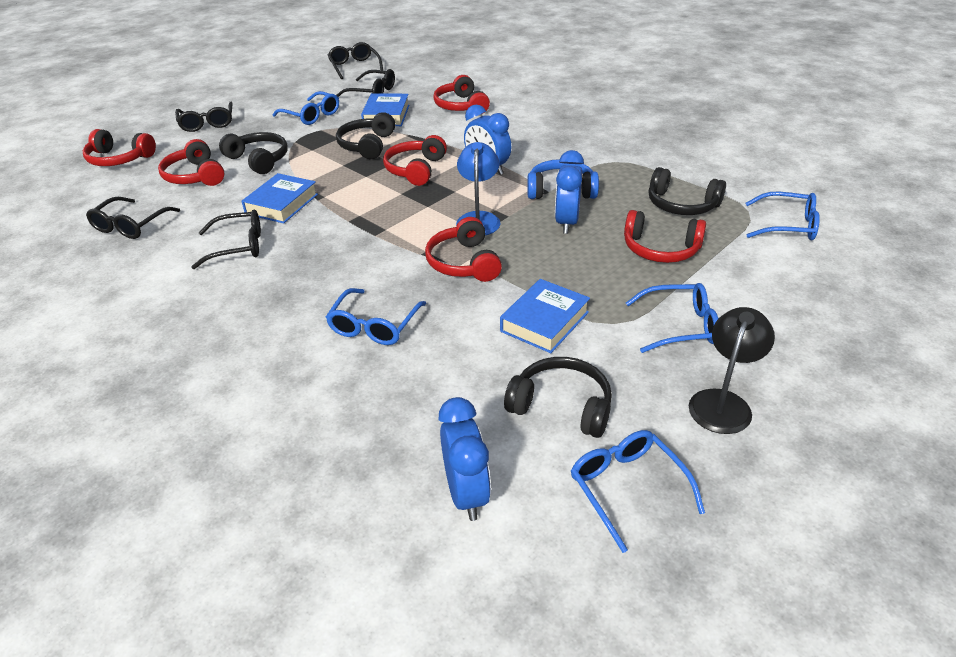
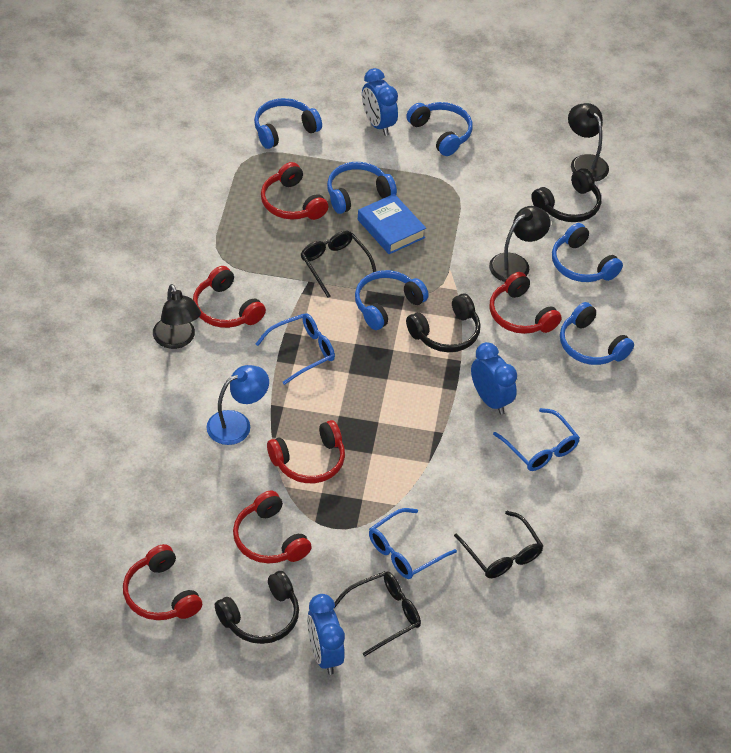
black glasses: 5 -> 3
black headphones: 4 -> 3
black lamp: 1 -> 3
blue book: 3 -> 1
blue glasses: 5 -> 3
blue headphones: 1 -> 6

